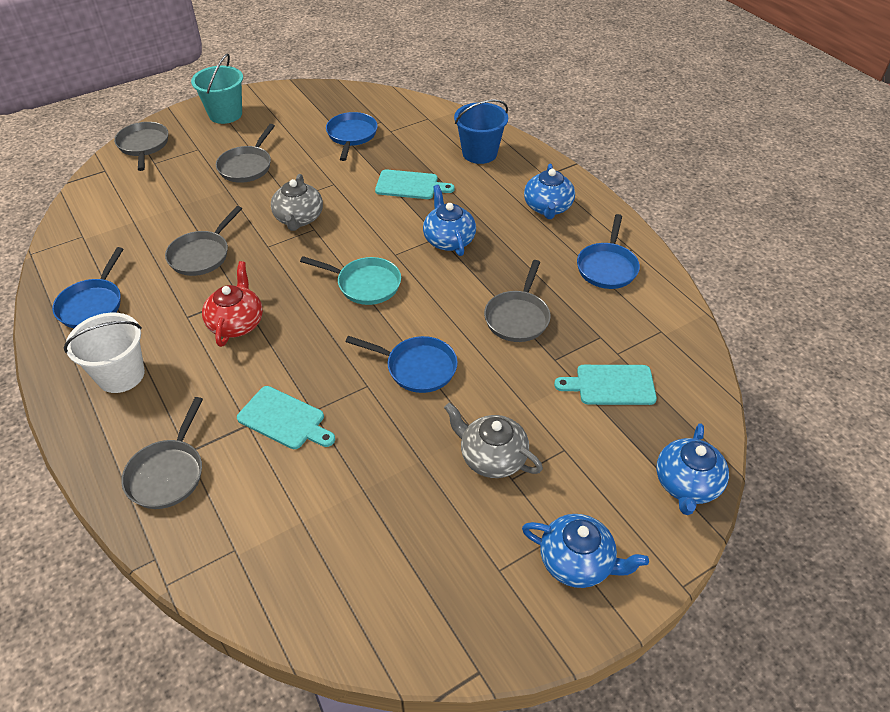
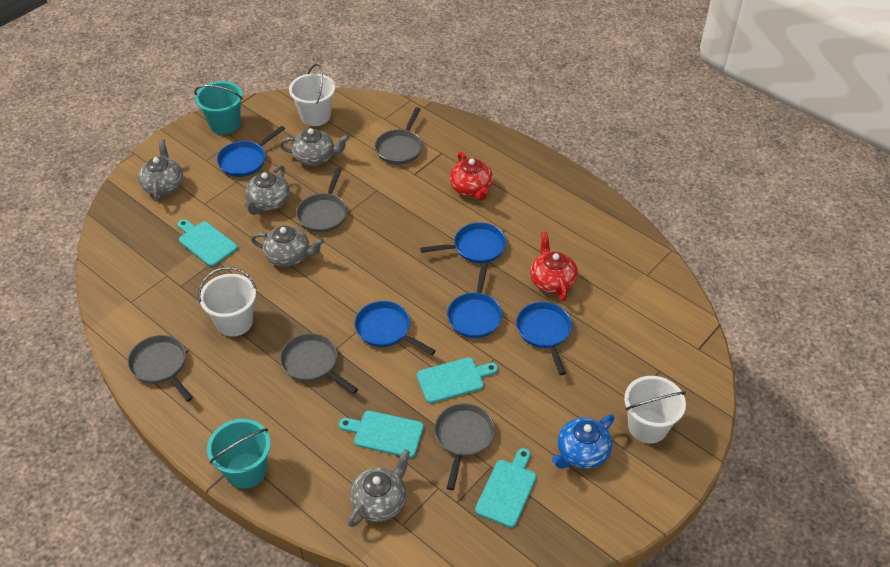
blue bucket: 1 -> 0
blue pan: 4 -> 5
blue teapot: 4 -> 1
grey teapot: 2 -> 5
red teapot: 1 -> 2
turquoise bucket: 1 -> 2
turquoise cutting board: 3 -> 4
turquoise pan: 1 -> 0
white bucket: 1 -> 3

